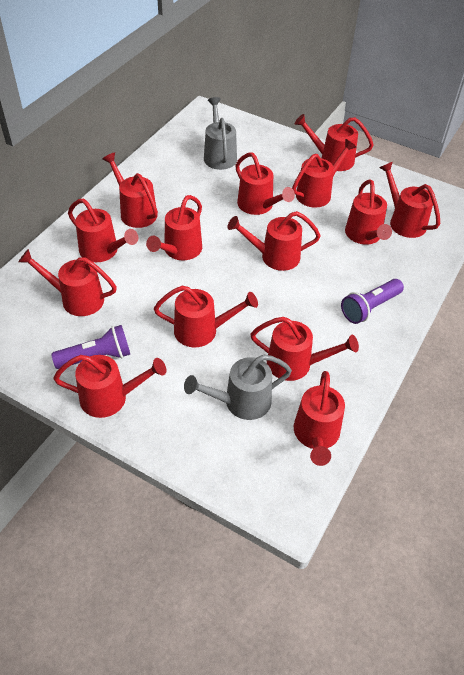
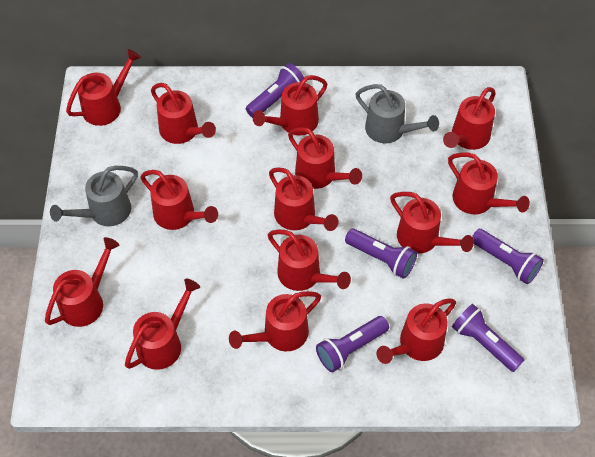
purple flashlight: 2 -> 5

